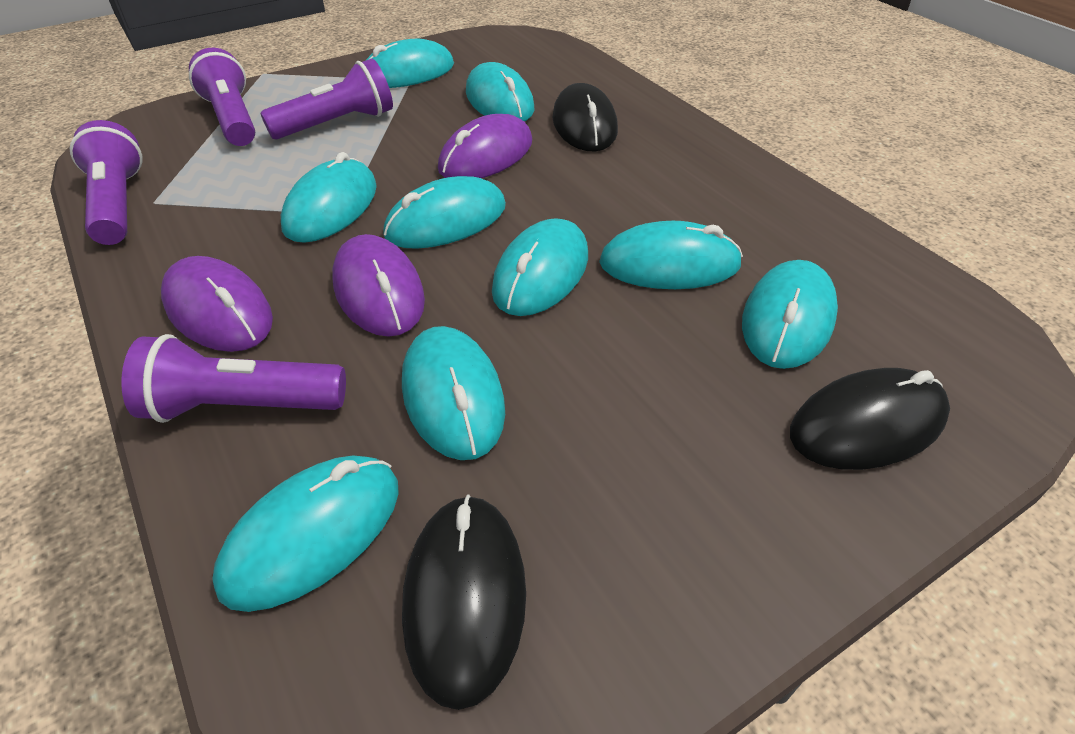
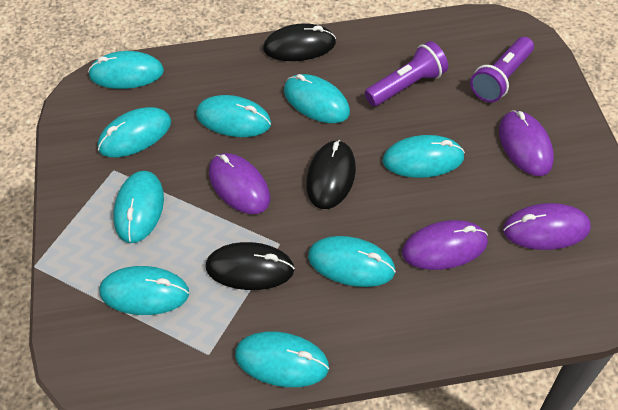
purple flashlight: 4 -> 2
purple mouse: 3 -> 4

